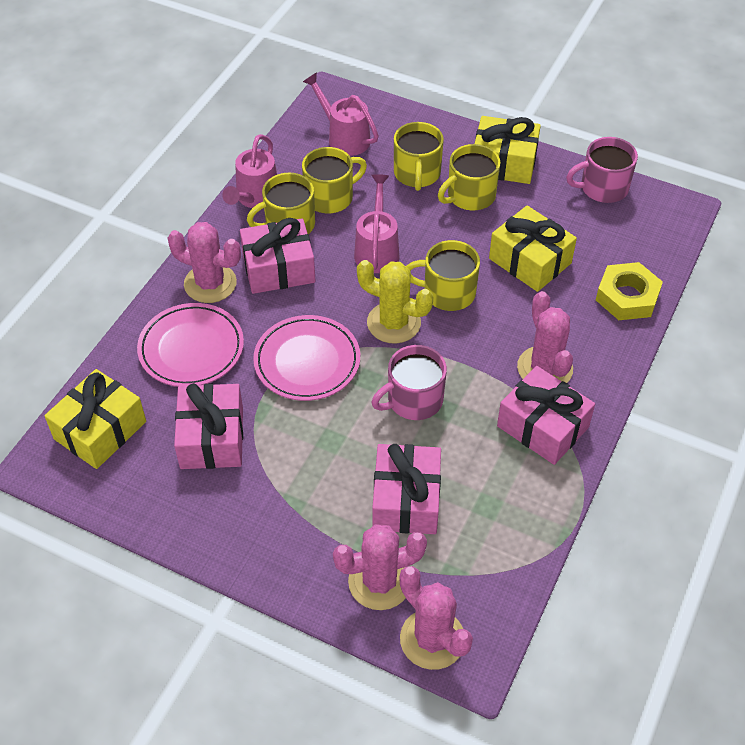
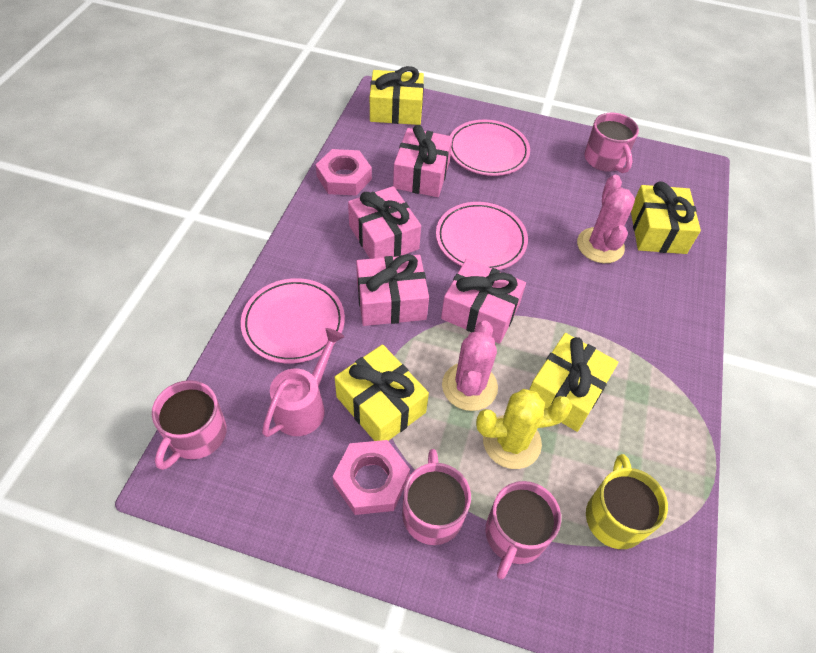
pink cactus: 4 -> 2
pink mug: 2 -> 4
pink nut: 0 -> 2
pink plate: 2 -> 3
pink watering can: 3 -> 1
yellow gift: 3 -> 4
yellow mug: 5 -> 1
yellow nut: 1 -> 0

